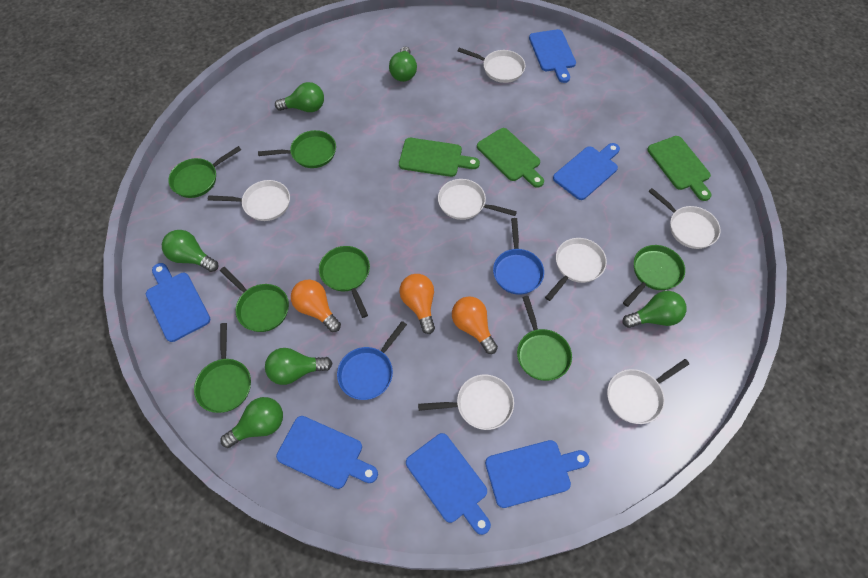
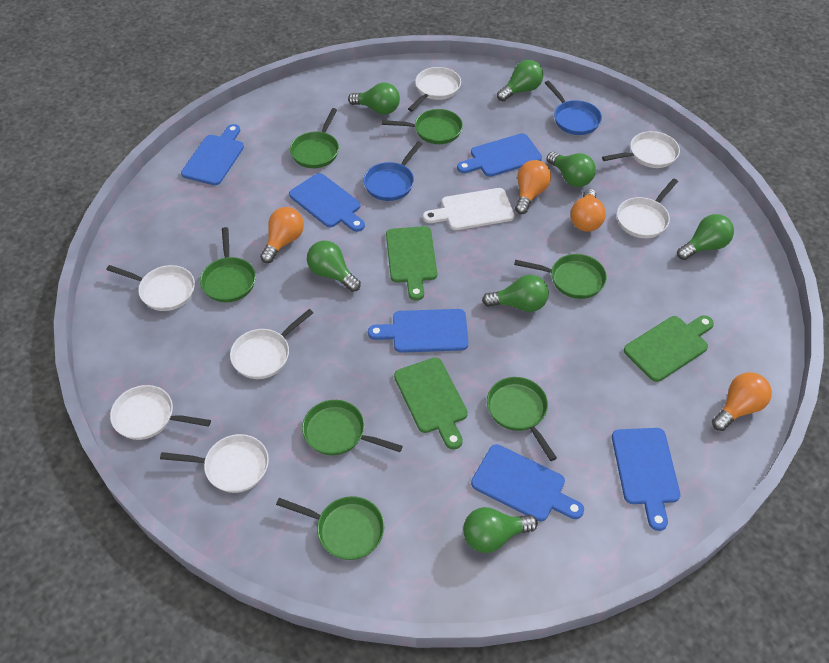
green light bulb: 6 -> 7
orange light bulb: 3 -> 4
white cutting board: 0 -> 1

